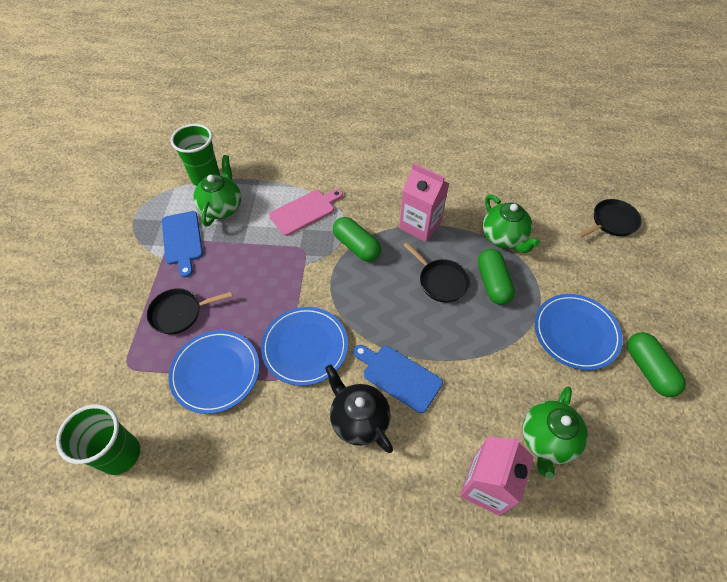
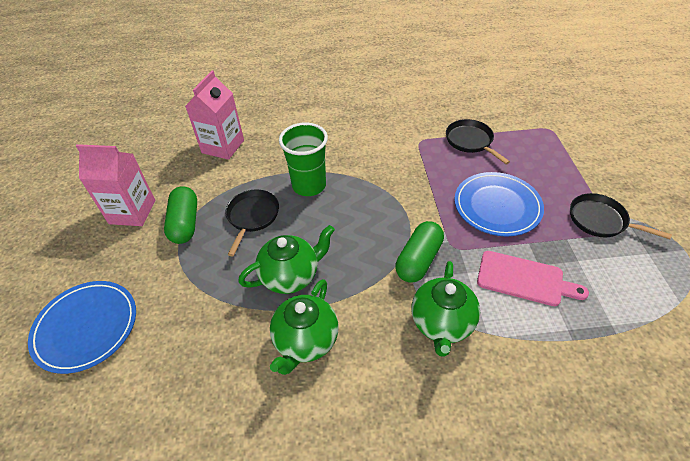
black teapot: 1 -> 0
blue cutting board: 2 -> 0
blue plate: 3 -> 2
green capsule: 3 -> 2
green cup: 2 -> 1

